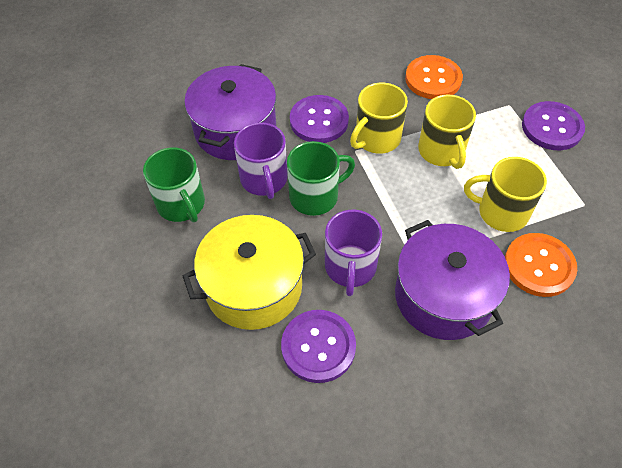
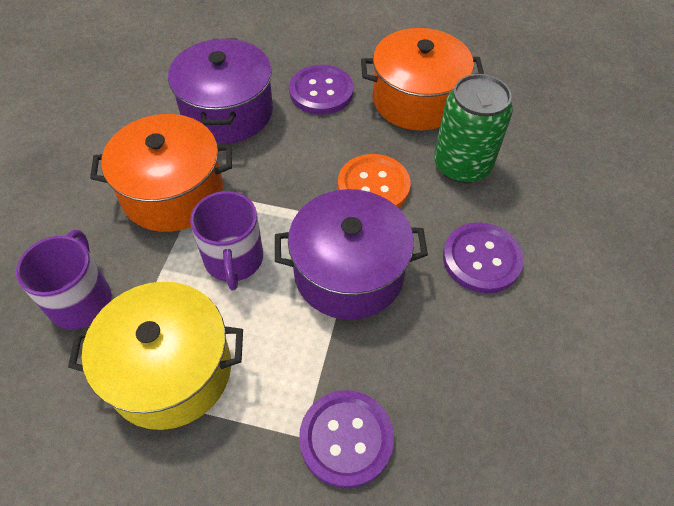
green can: 0 -> 1
green mug: 2 -> 0
orange button: 2 -> 1
orange pot: 0 -> 2
yellow mug: 3 -> 0

